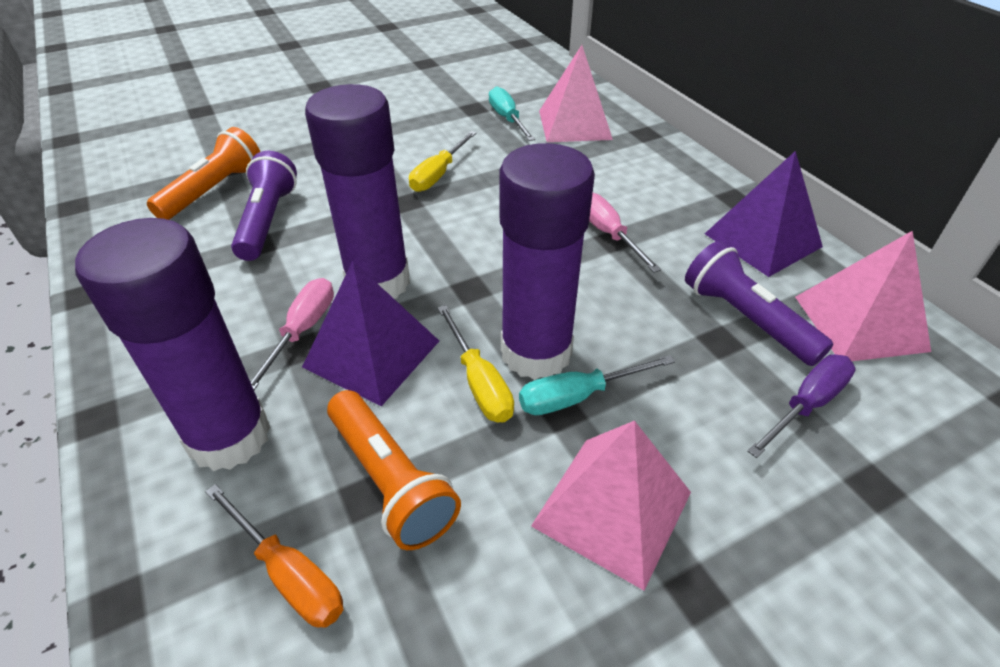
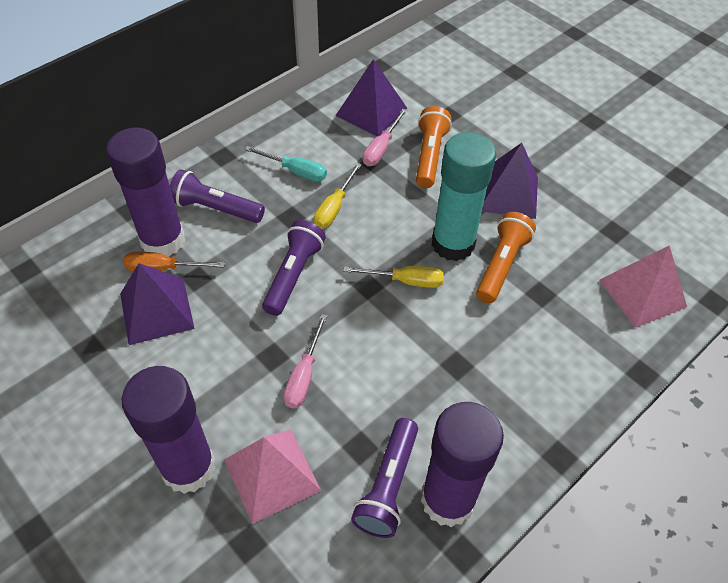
pink pyramid: 3 -> 2
purple flashlight: 2 -> 3
purple pyramid: 2 -> 3
purple screwdriver: 1 -> 0
turquoise glue stick: 0 -> 1
turquoise screwdriver: 2 -> 1

